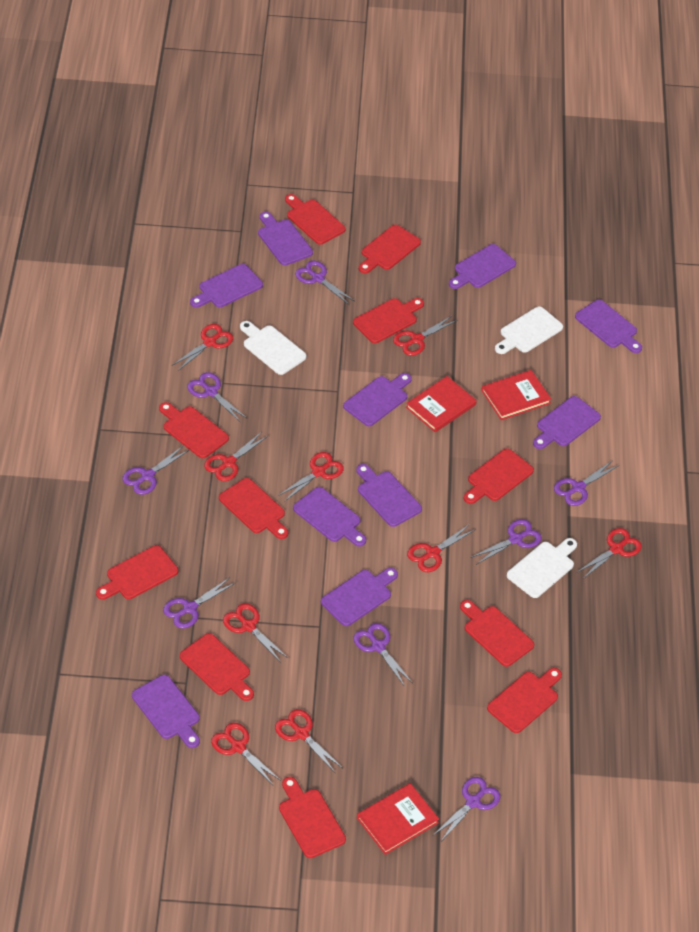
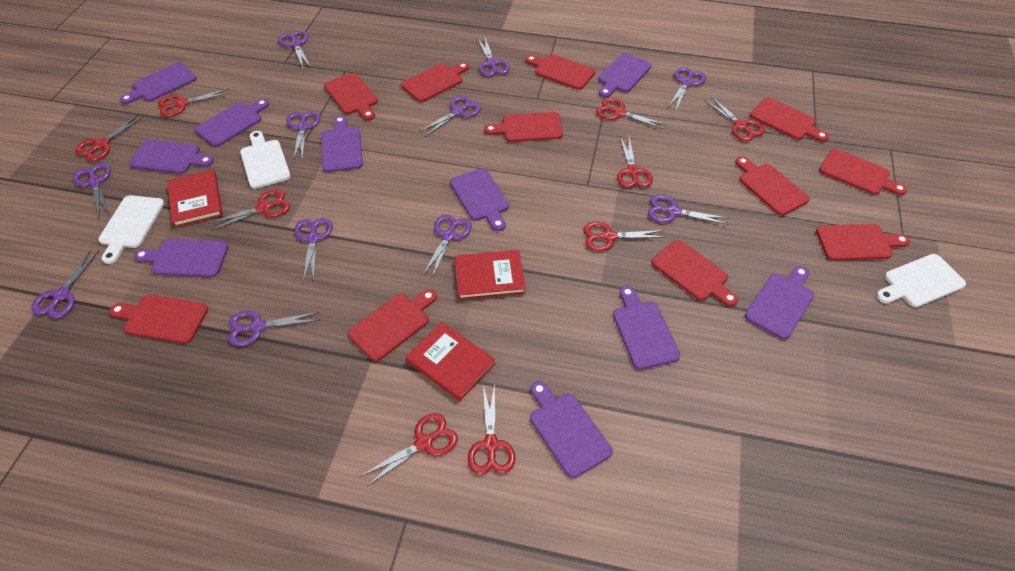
purple scissors: 8 -> 11

